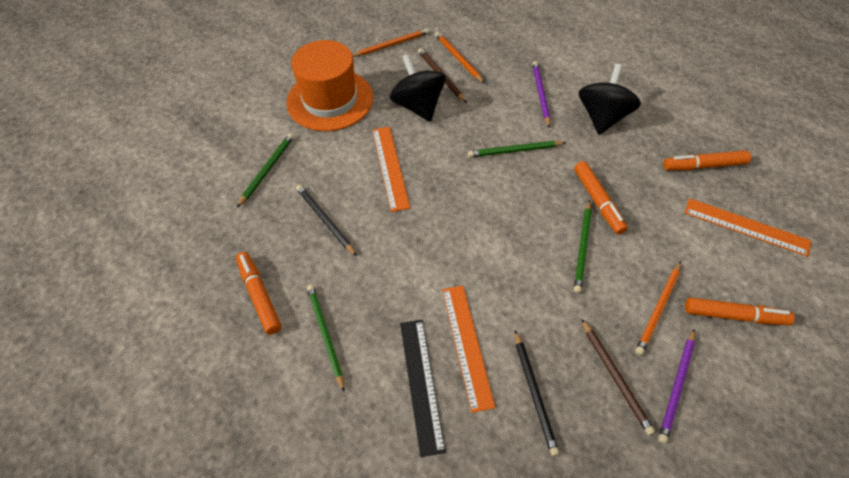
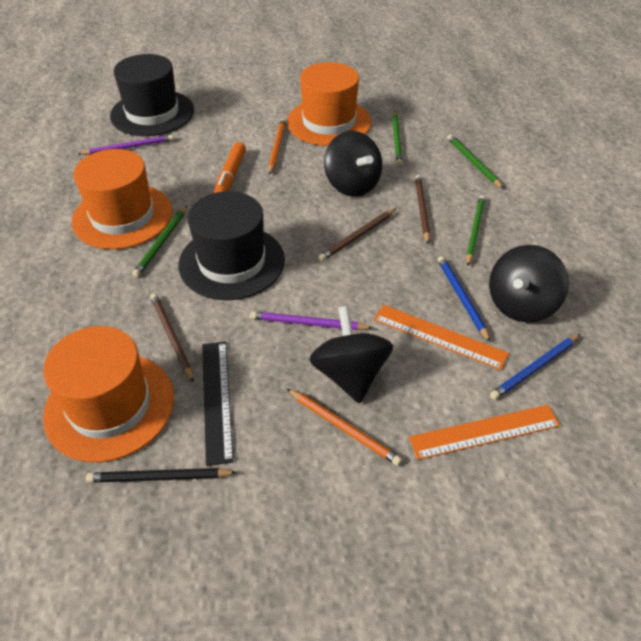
black hat: 0 -> 2
black pencil: 2 -> 1
black spinning top: 2 -> 3
blue pencil: 0 -> 2
brown pencil: 2 -> 3
orange hat: 1 -> 3
orange marker: 4 -> 1
orange pencil: 3 -> 2
orange ruler: 3 -> 2

